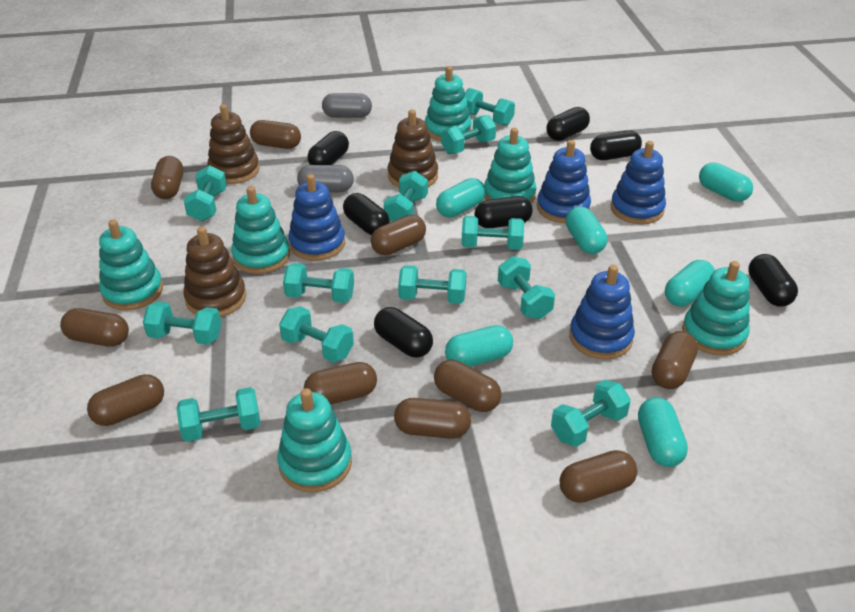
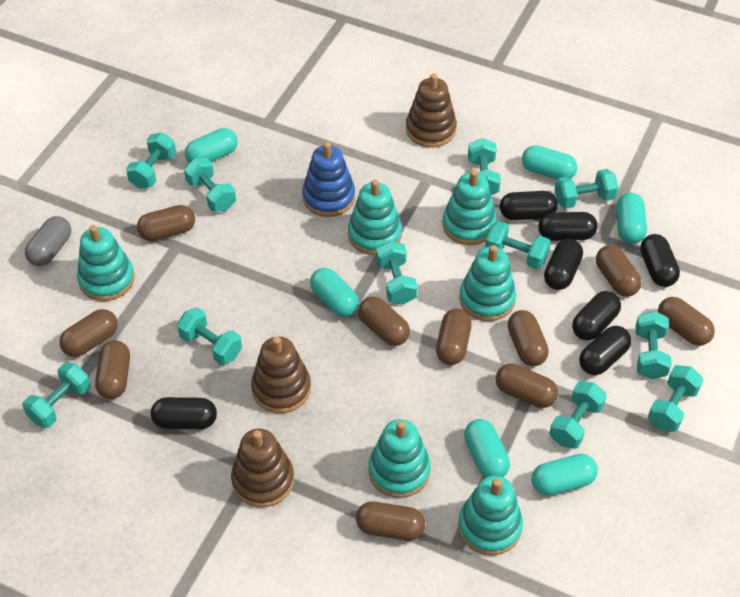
blue stacking toy: 4 -> 1
grey capsule: 2 -> 1
turquoise dumbbell: 12 -> 11

